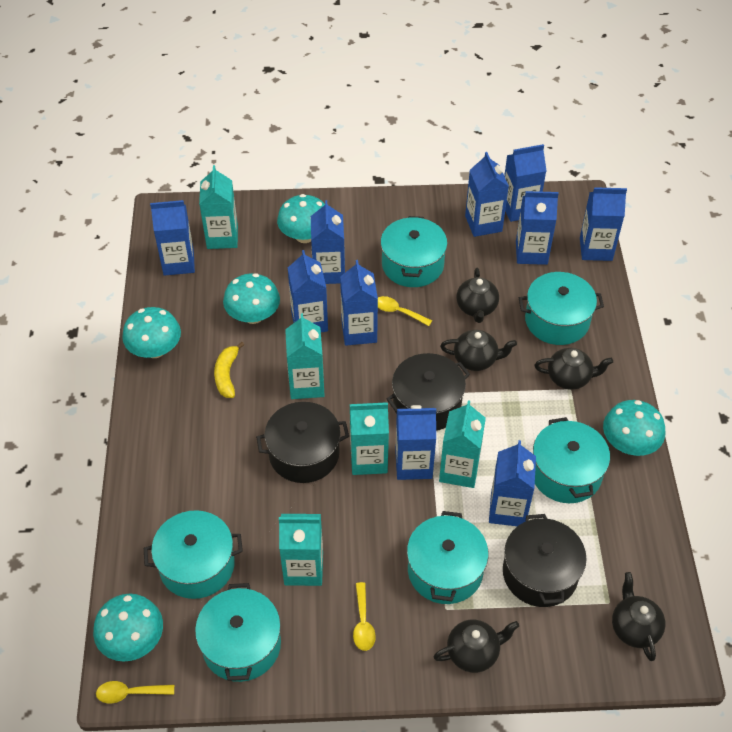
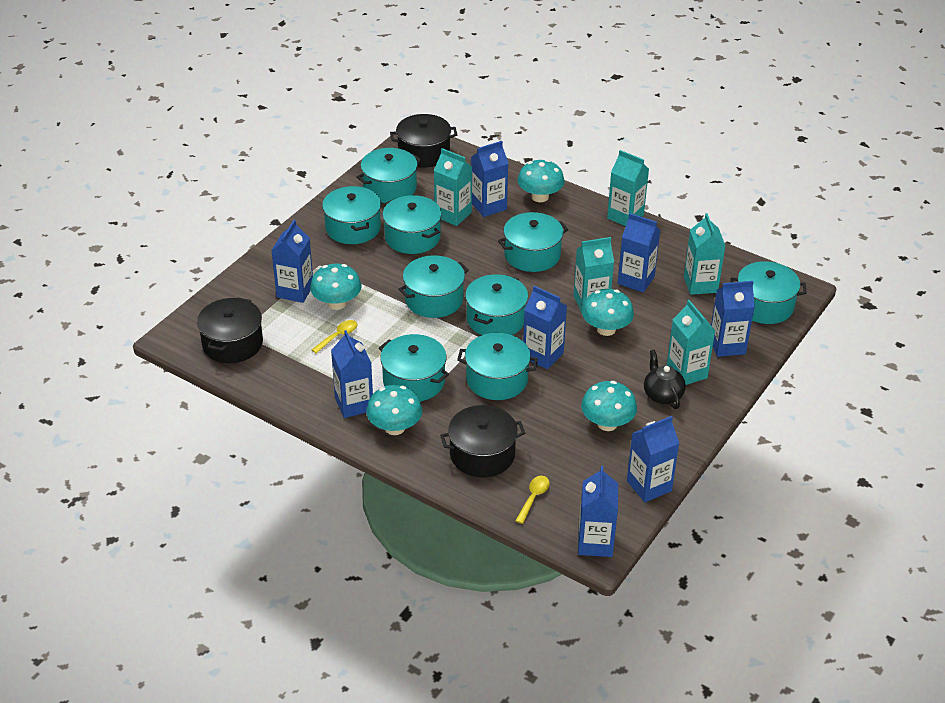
black teapot: 5 -> 1
blue carton: 10 -> 8
turquoise pot: 6 -> 9
yellow banana: 1 -> 0
yellow spoon: 3 -> 2

